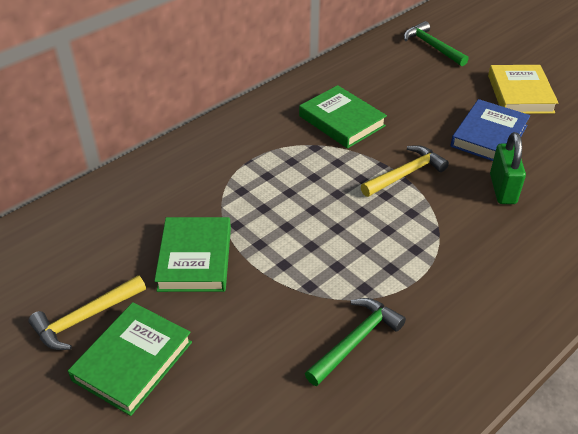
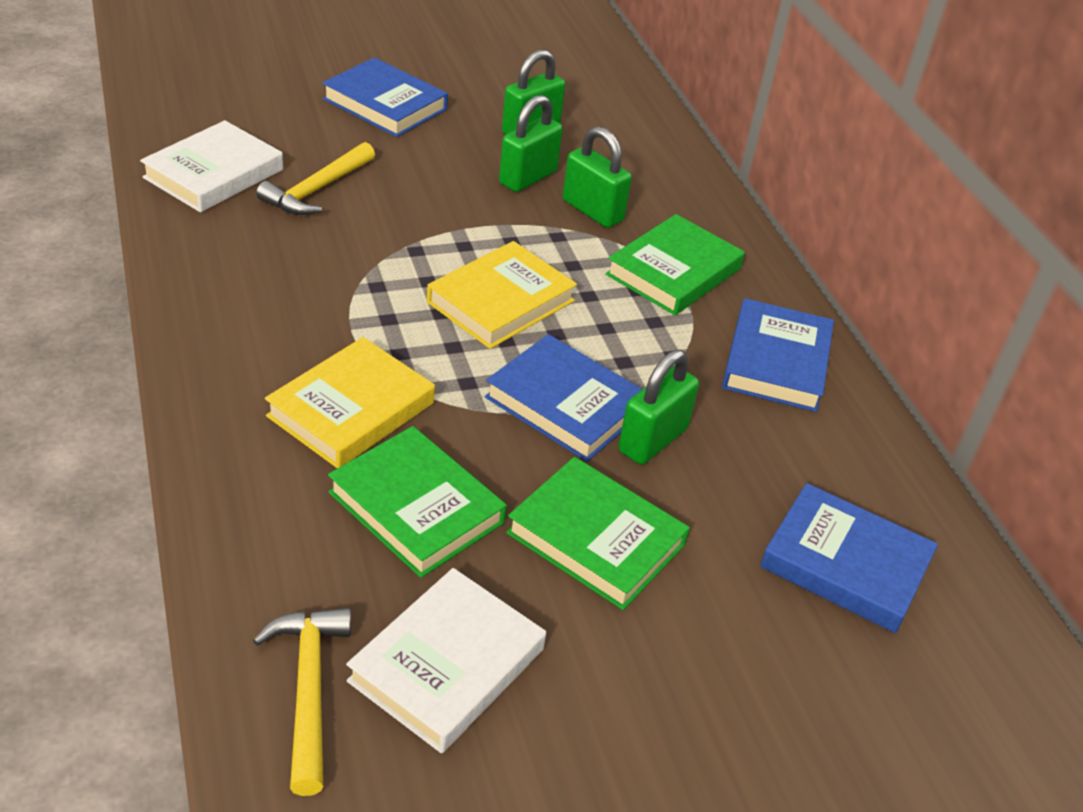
blue book: 1 -> 4
green hammer: 2 -> 0
green padlock: 1 -> 4
white book: 0 -> 2
yellow book: 1 -> 2

